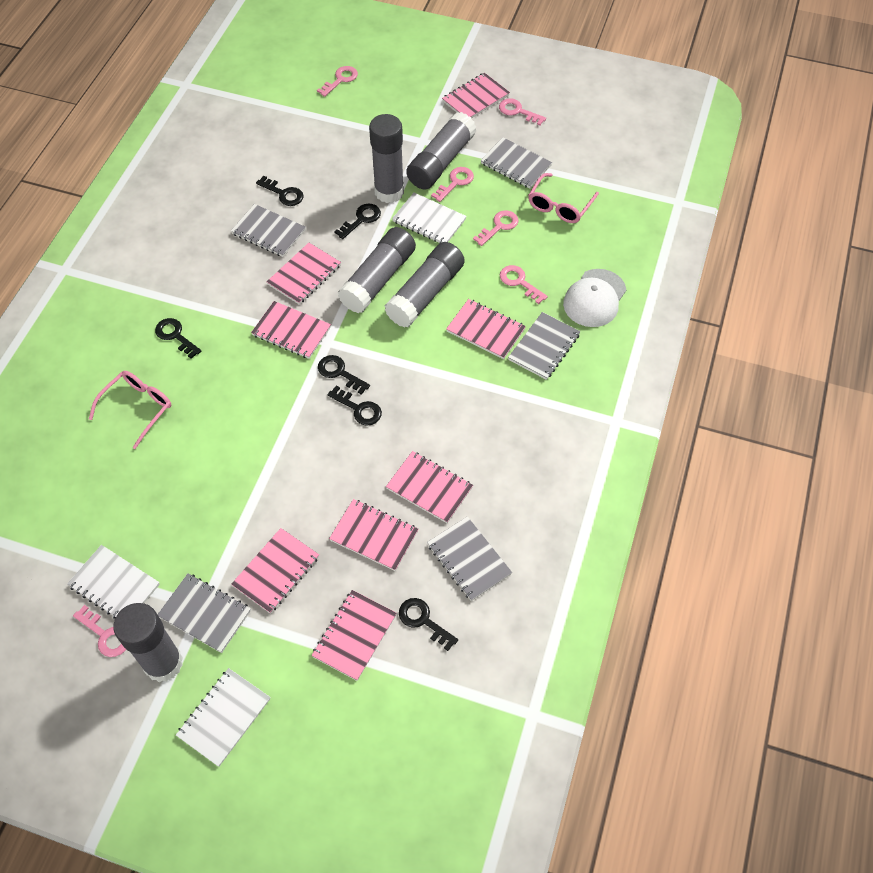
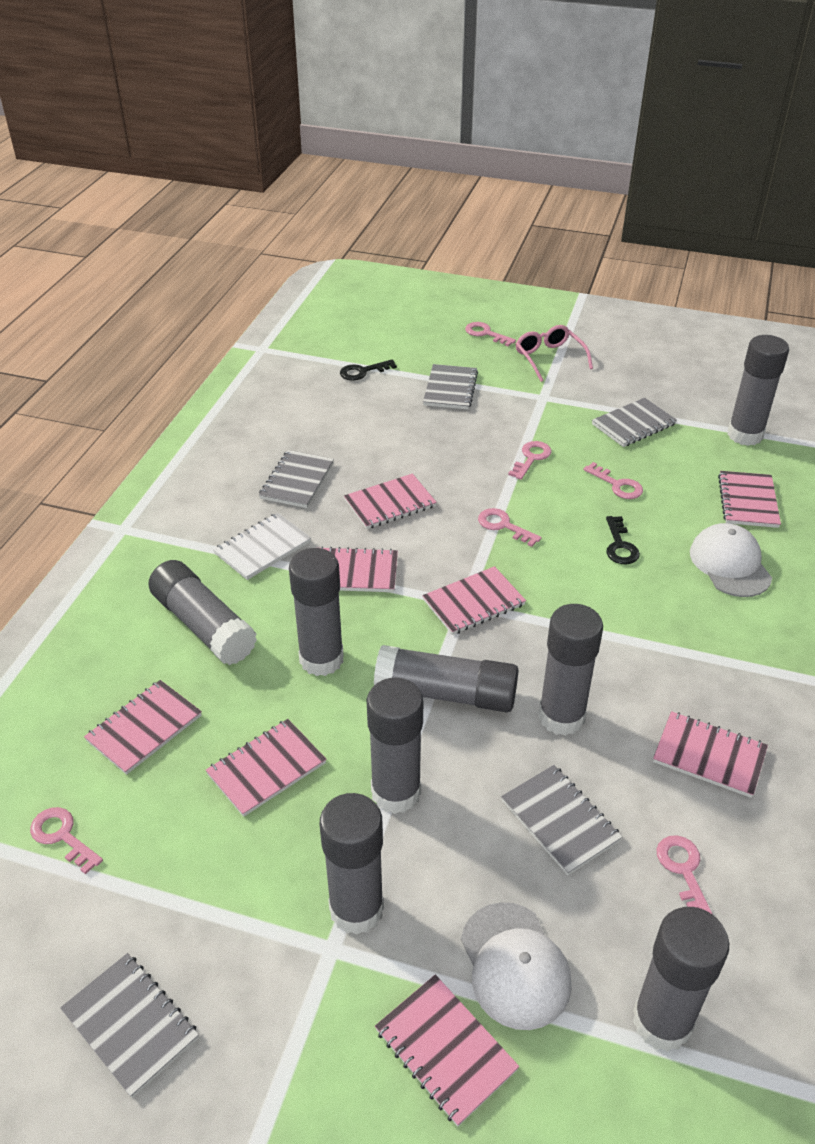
black key: 6 -> 2
grey glue stick: 5 -> 8
pink glasses: 2 -> 1
white cap: 1 -> 2
white notebook: 3 -> 1

